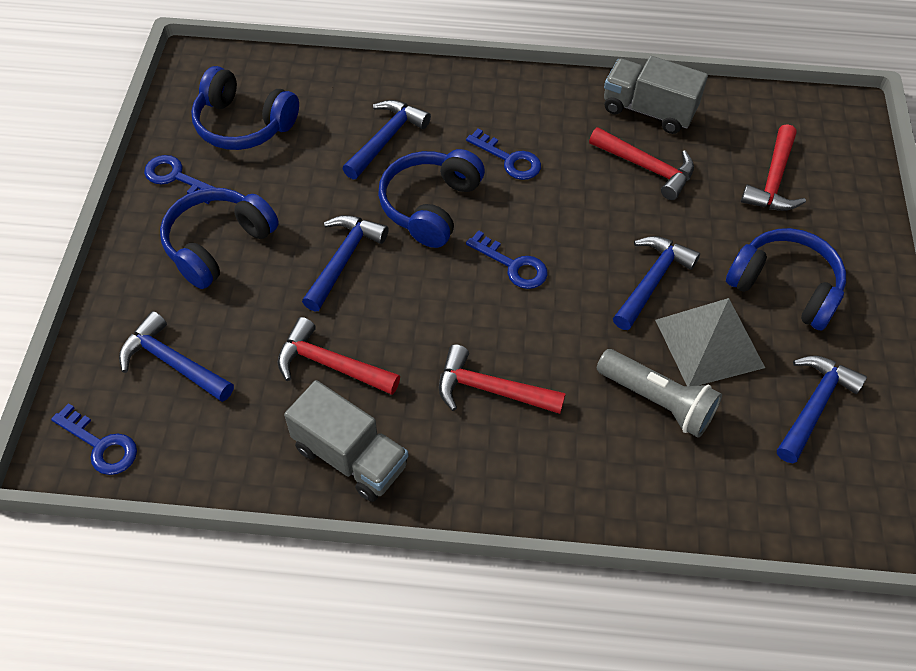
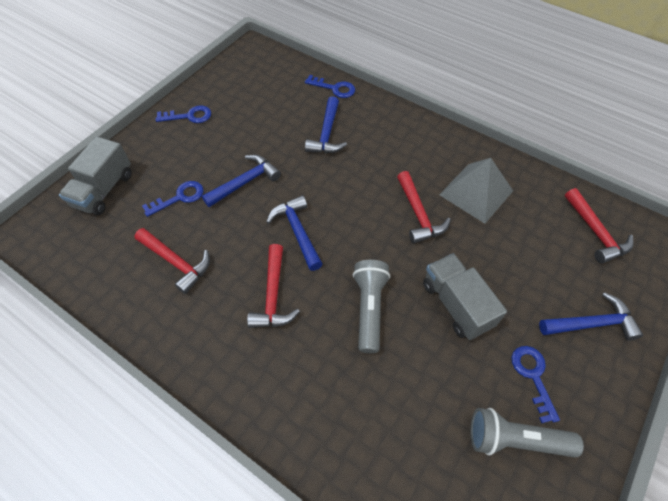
blue hammer: 5 -> 4
blue headphones: 4 -> 0
grey flashlight: 1 -> 2

